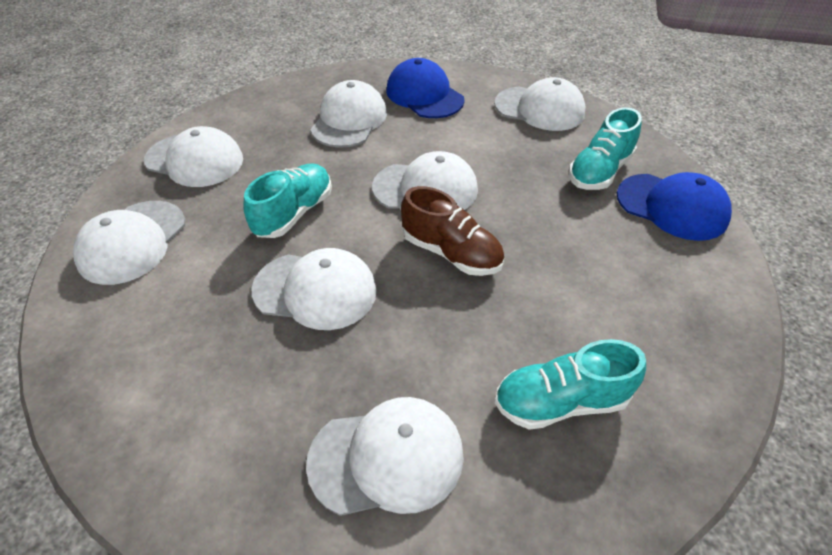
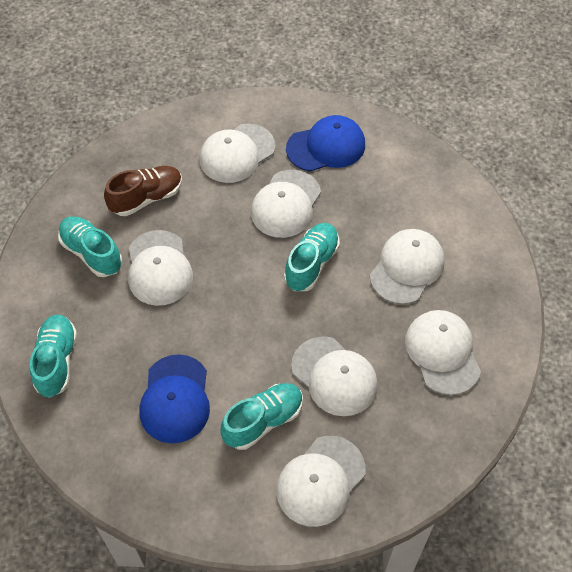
turquoise shoe: 3 -> 4

